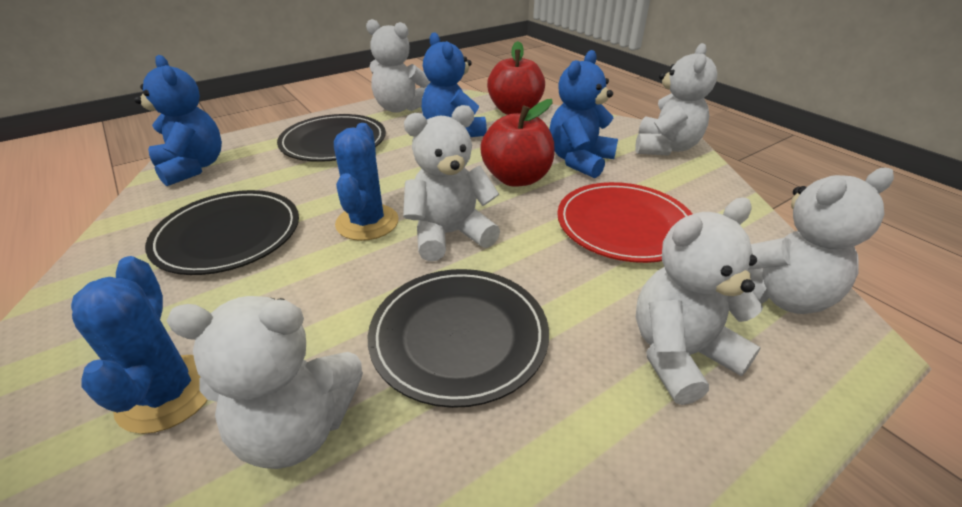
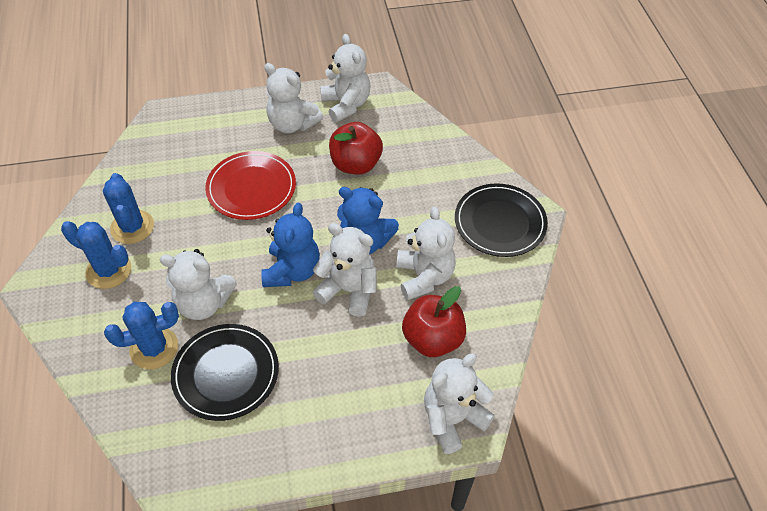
black plate: 3 -> 2
blue cactus: 2 -> 3
blue teddy bear: 3 -> 2

